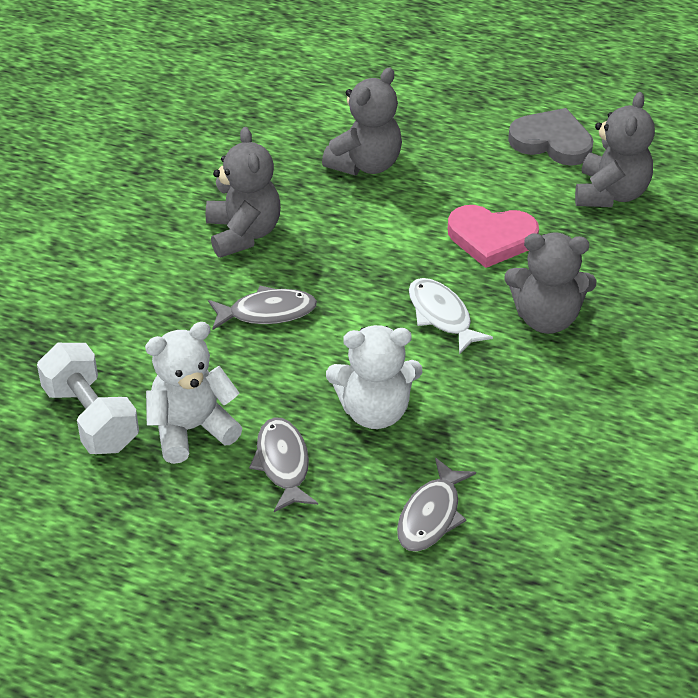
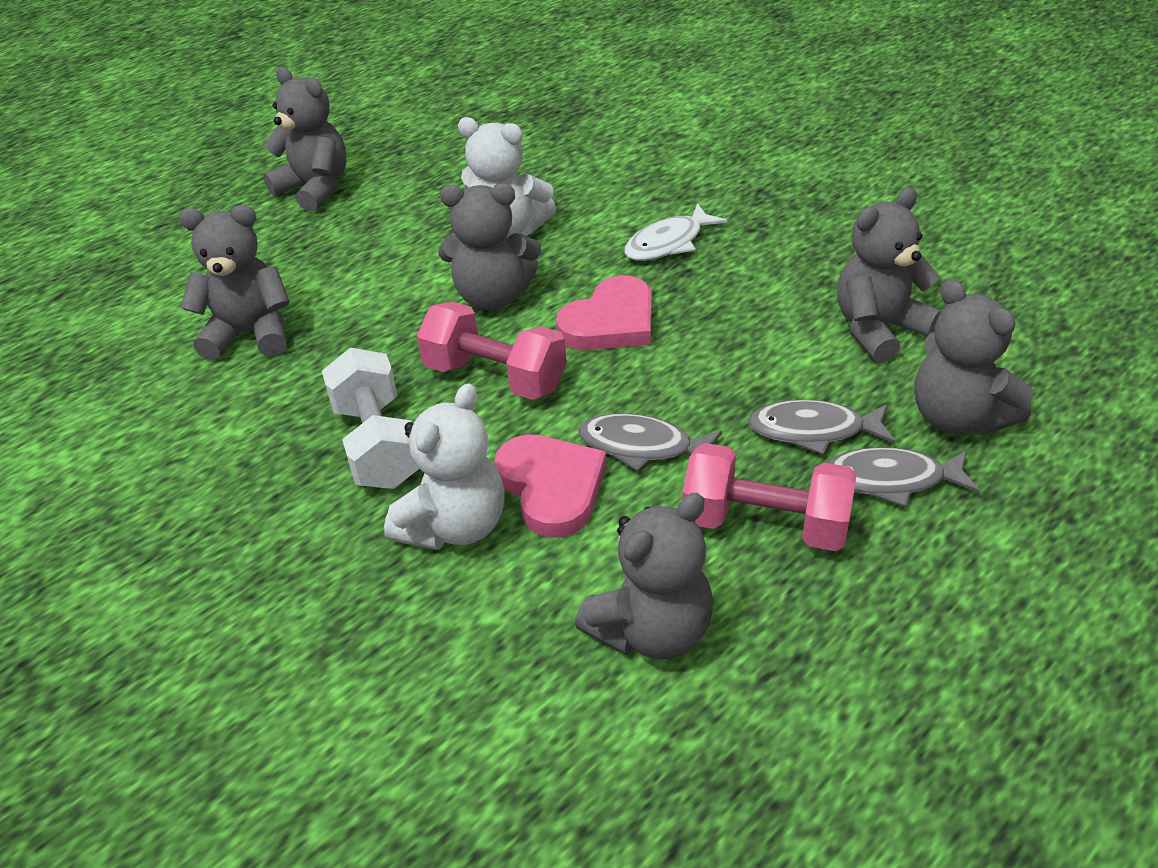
grey heart: 1 -> 0
grey teddy bear: 4 -> 6
pink dumbbell: 0 -> 2
pink heart: 1 -> 2

